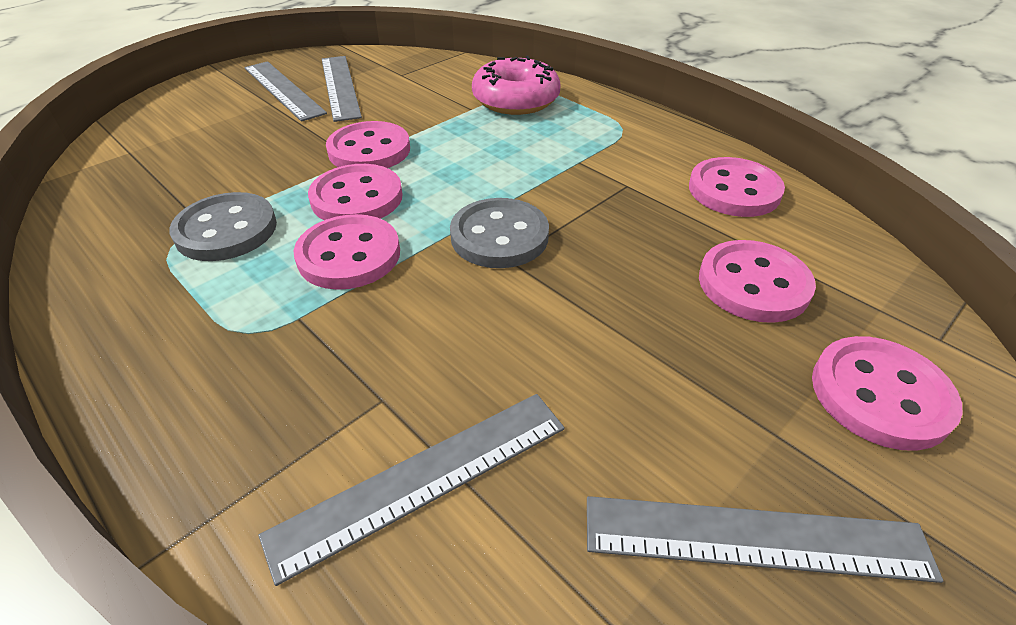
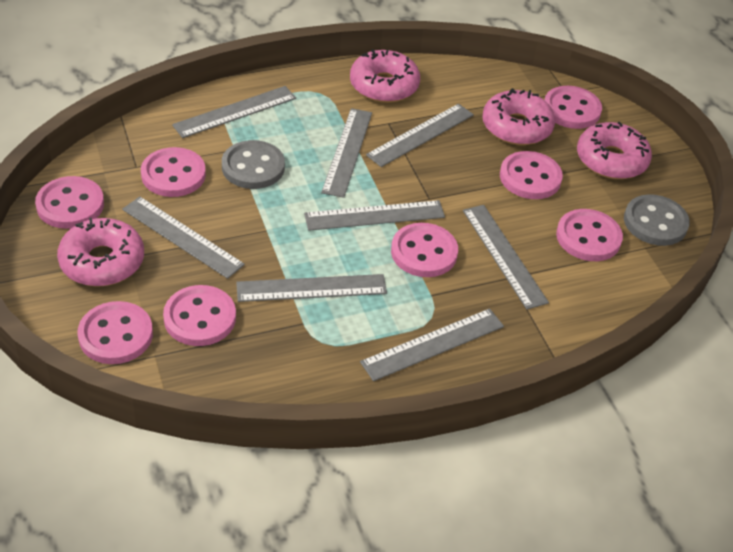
grey ruler: 4 -> 8
pink button: 6 -> 8
pink donut: 1 -> 4

